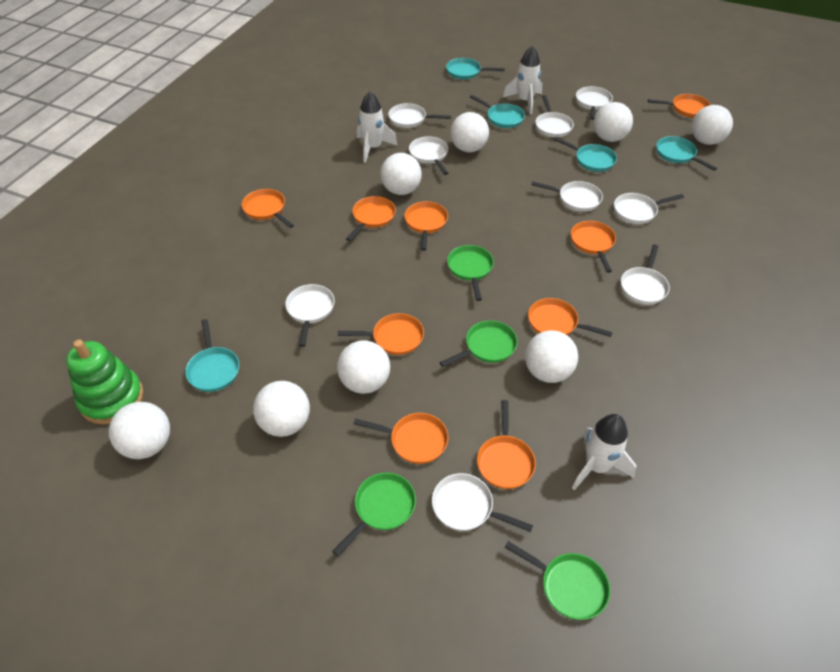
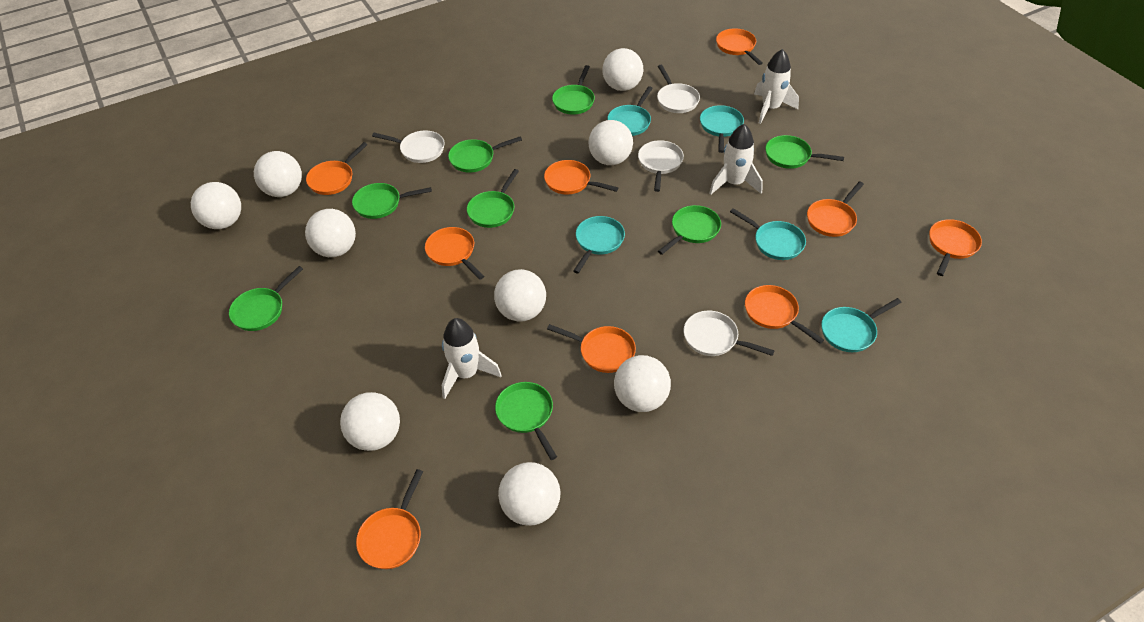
green pan: 4 -> 8
green stacking toy: 1 -> 0
white ball: 8 -> 9
white pan: 9 -> 4

